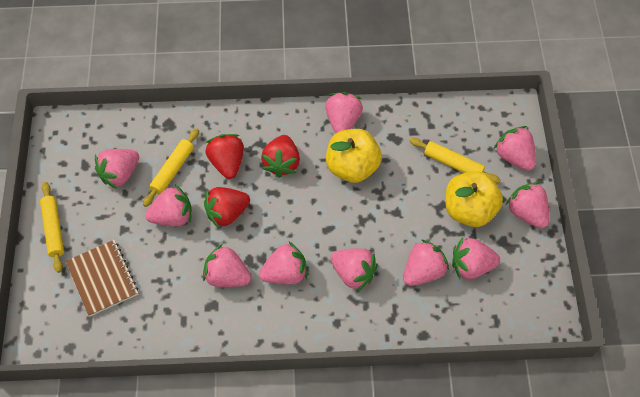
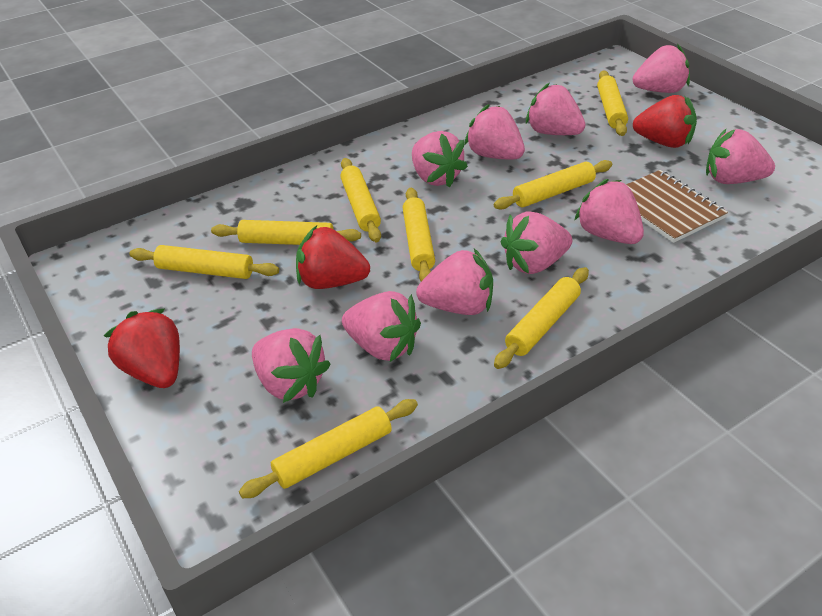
yellow apple: 2 -> 0
yellow rolling pin: 3 -> 8

